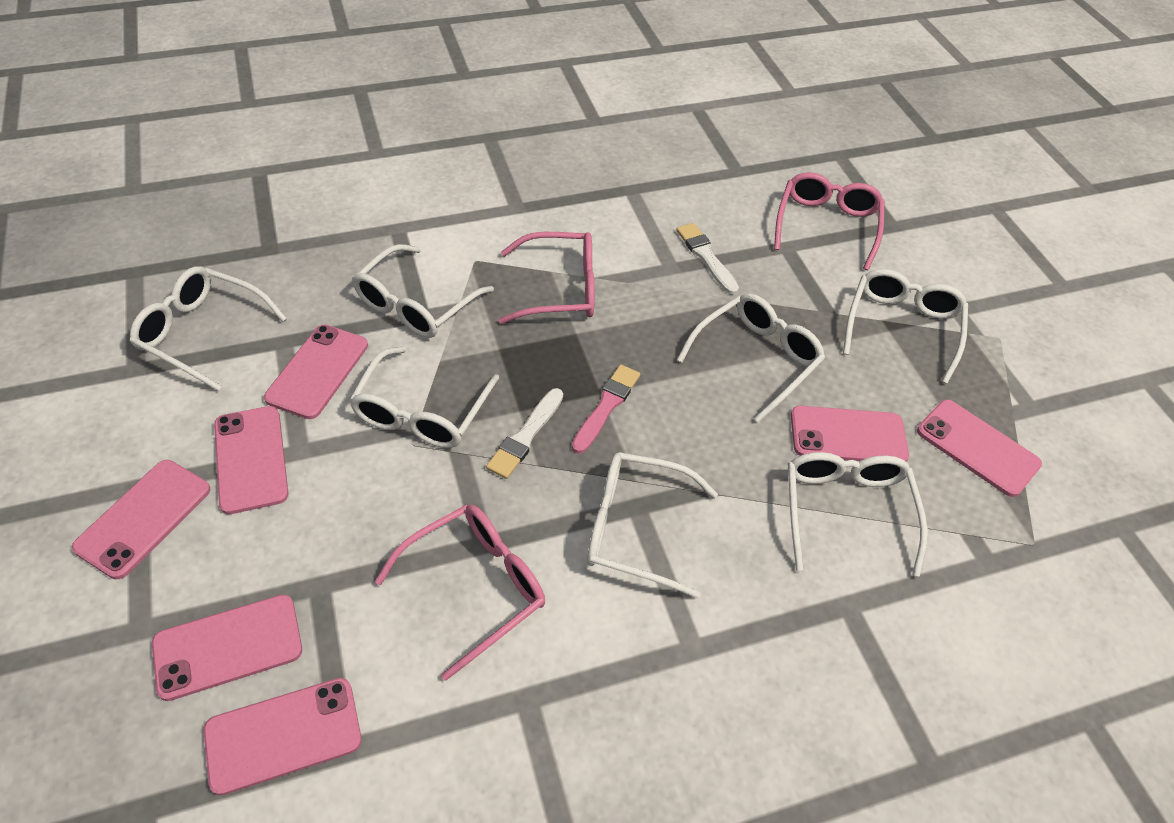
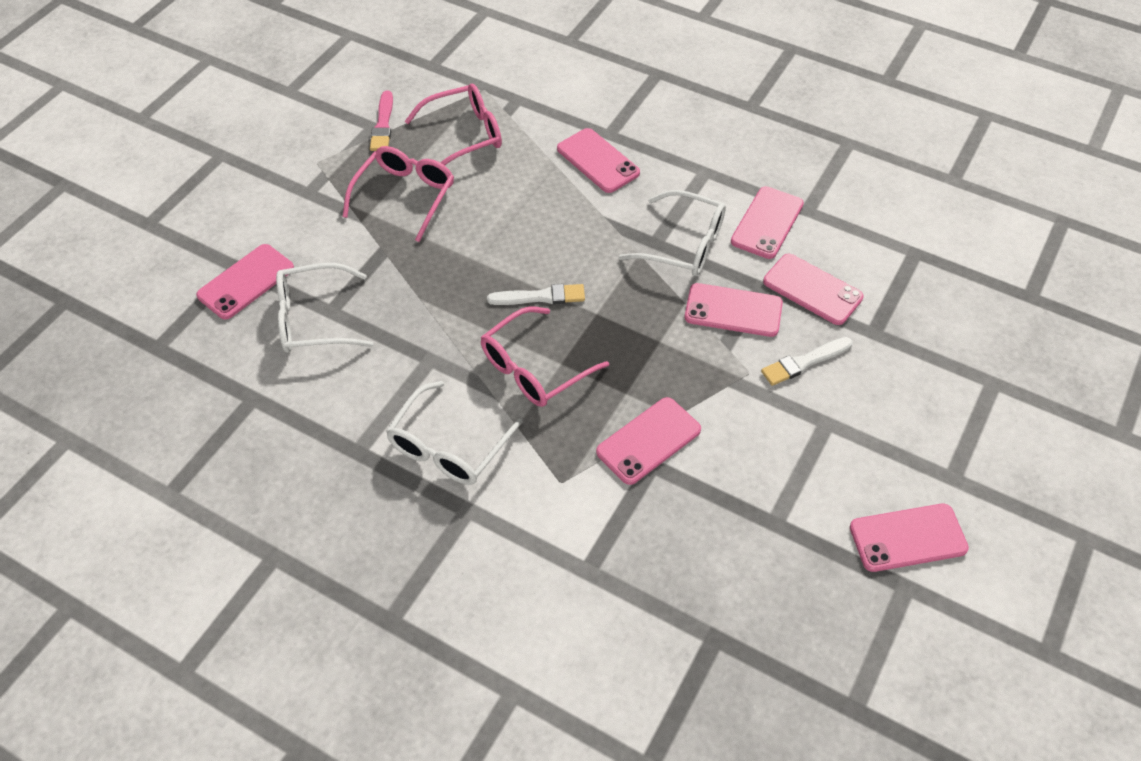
white glasses: 7 -> 3

